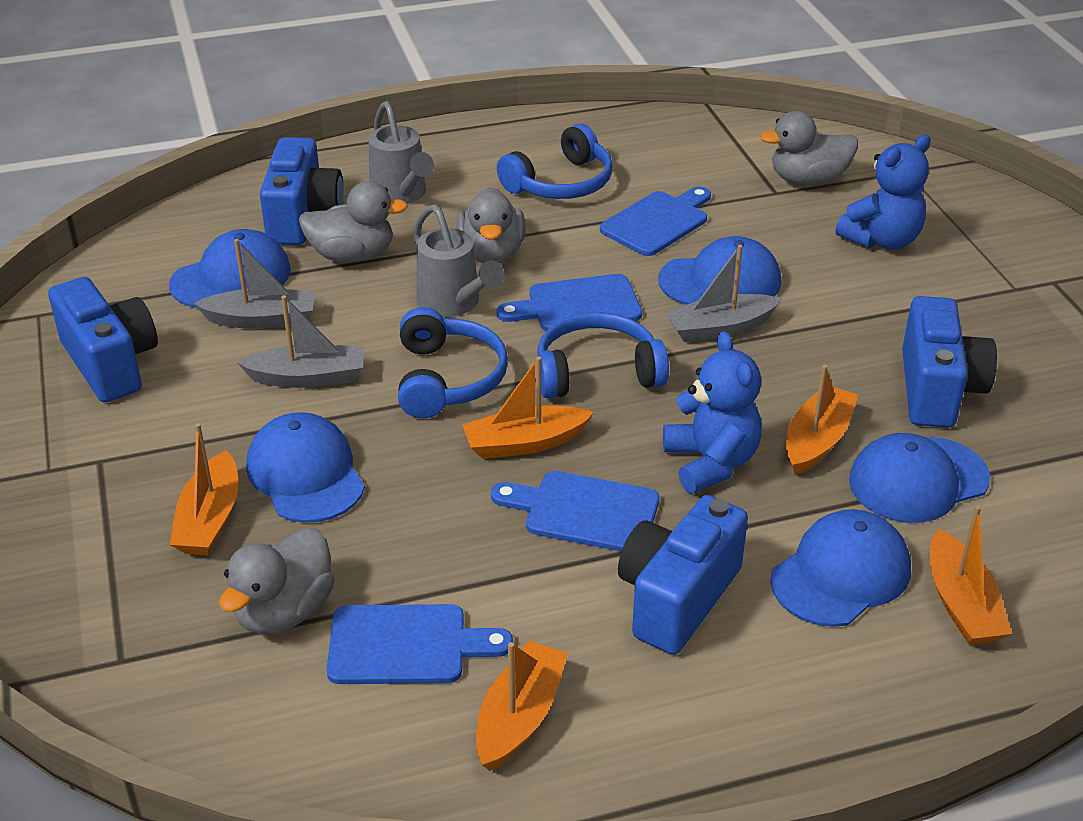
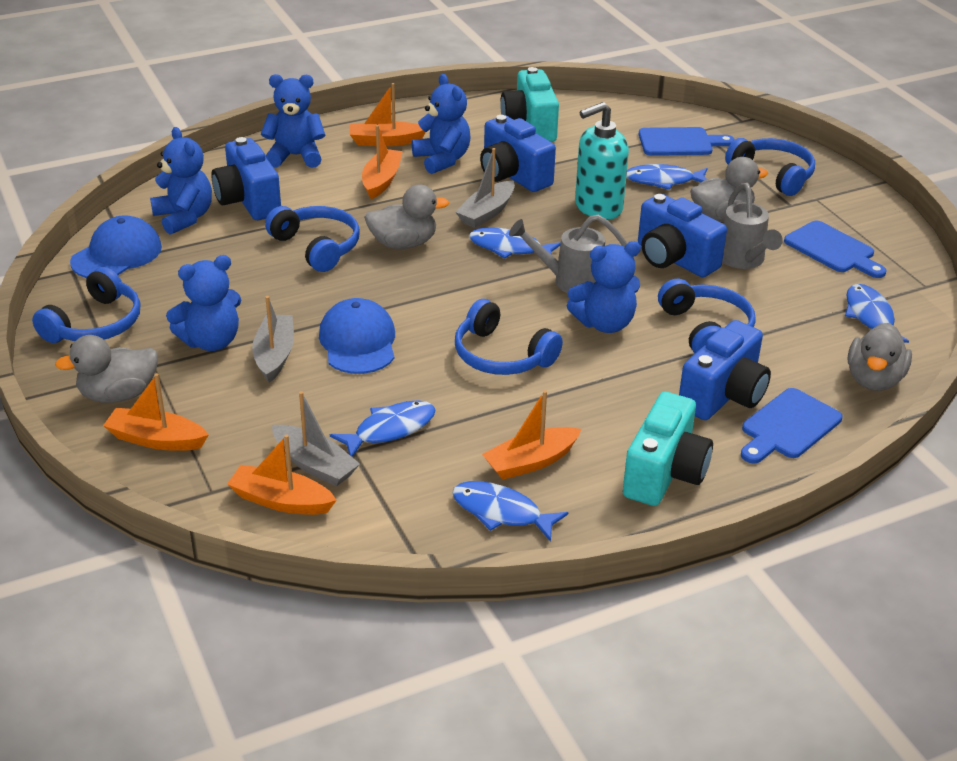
blue cap: 5 -> 2
blue cutting board: 4 -> 3
blue fish: 0 -> 5
blue headphones: 3 -> 5
blue teddy bear: 2 -> 5
turquoise camera: 0 -> 2
turquoise soap dispenser: 0 -> 1

